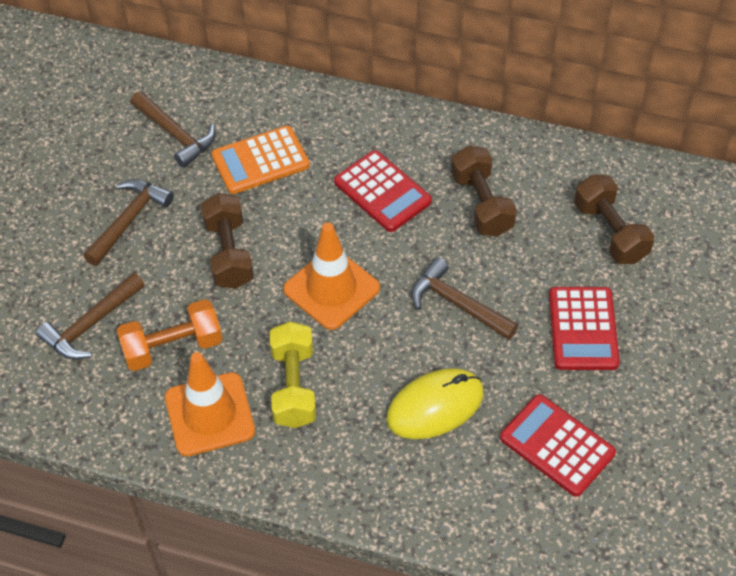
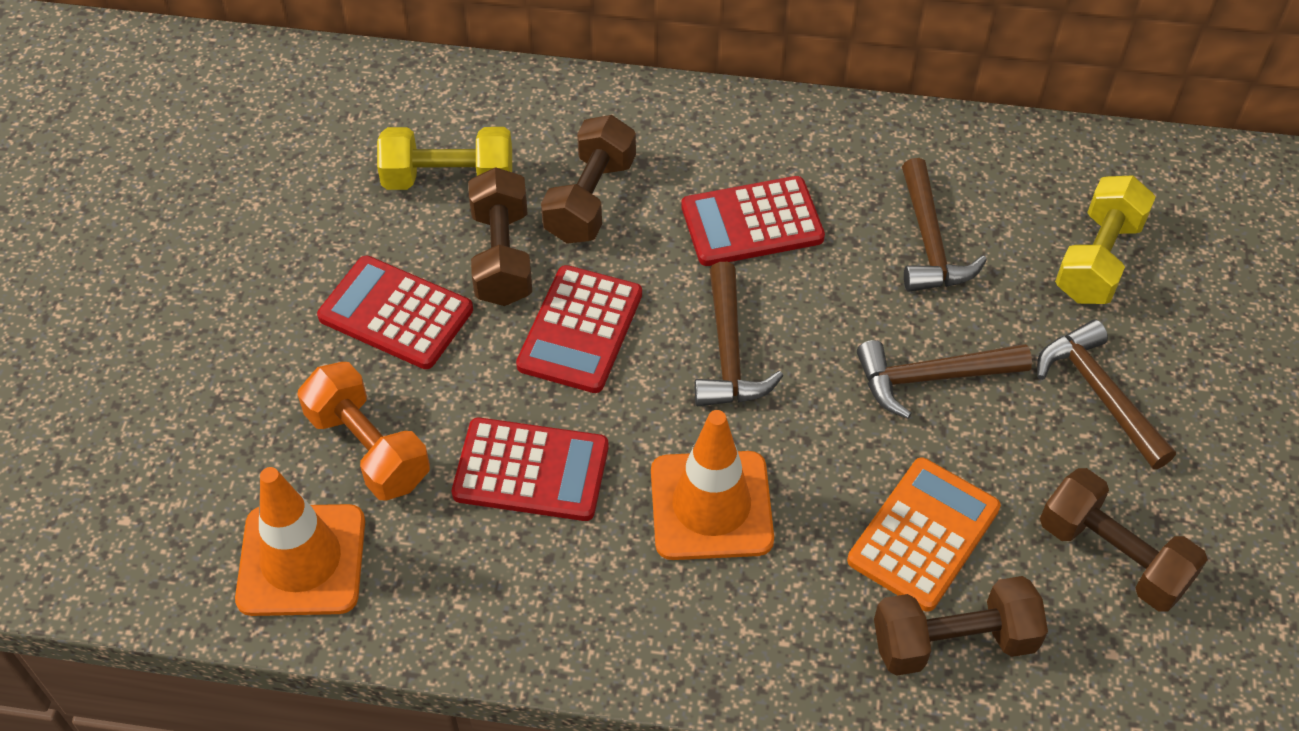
brown dumbbell: 3 -> 4
red calculator: 3 -> 4
yellow dumbbell: 1 -> 2
yellow mouse: 1 -> 0

